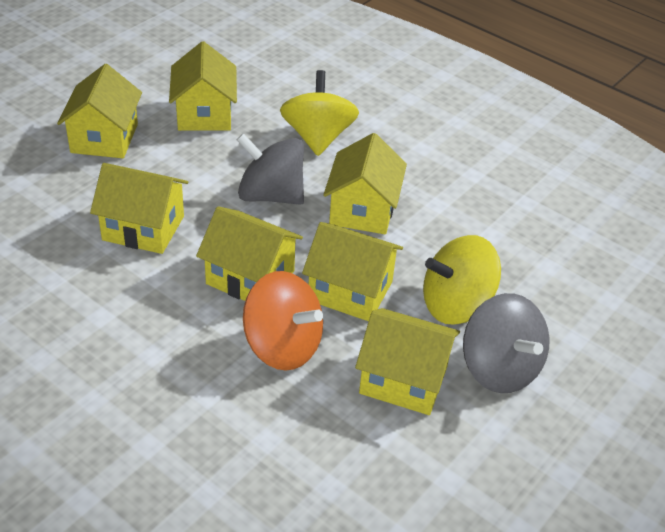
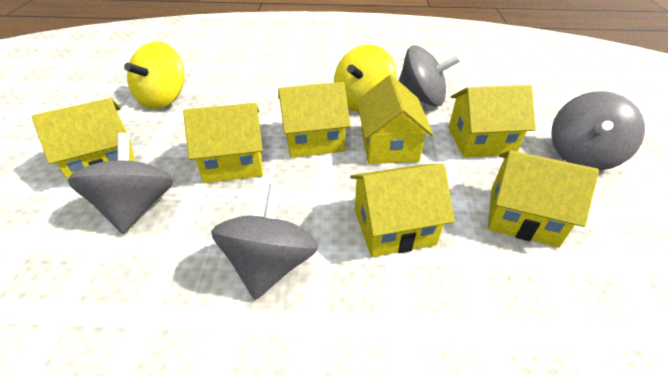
grey spinning top: 2 -> 4
orange spinning top: 1 -> 0

